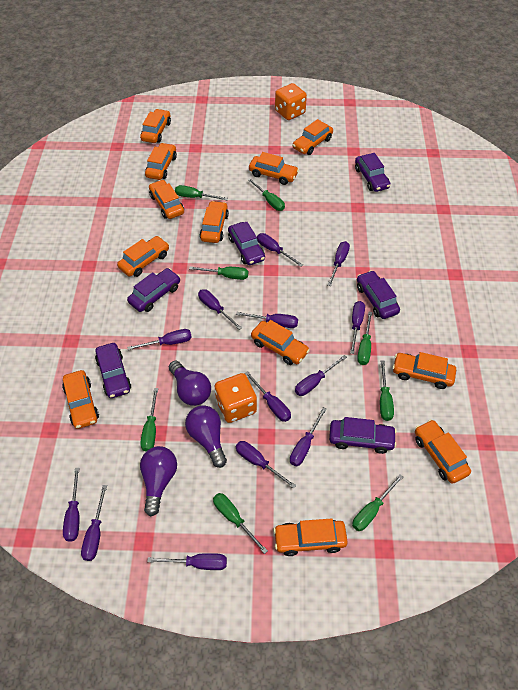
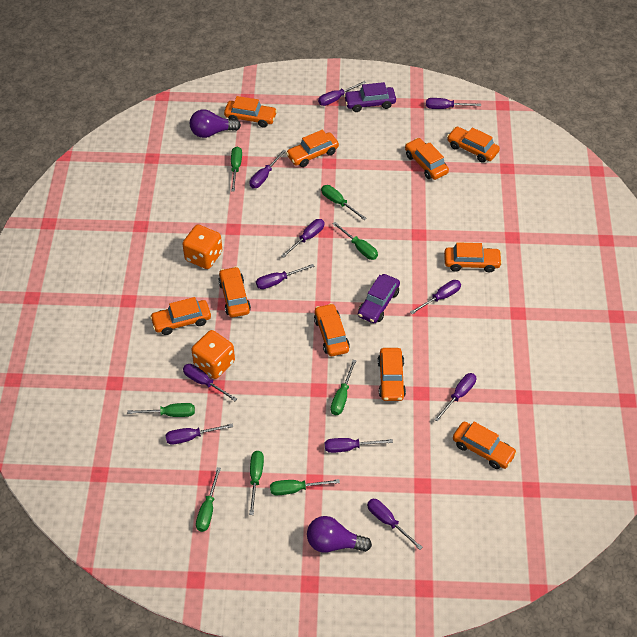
orange car: 12 -> 10
purple car: 6 -> 2
purple light bulb: 3 -> 2
purple screwdriver: 13 -> 11

